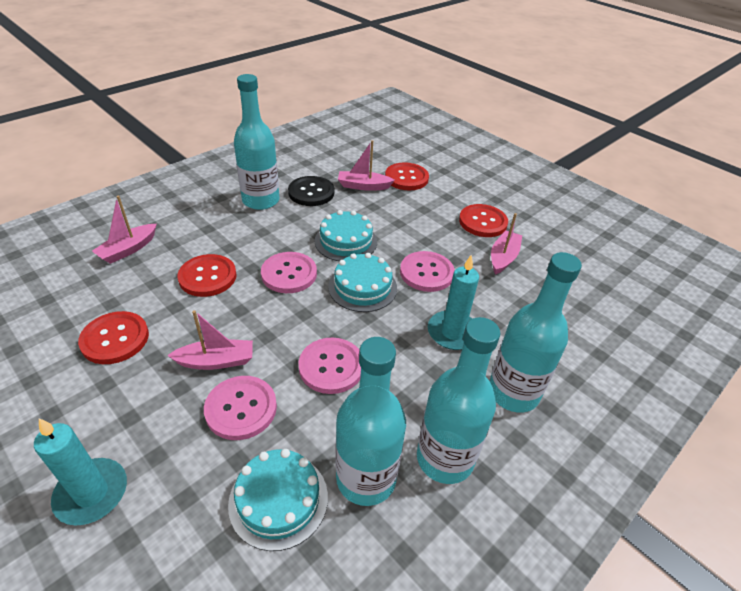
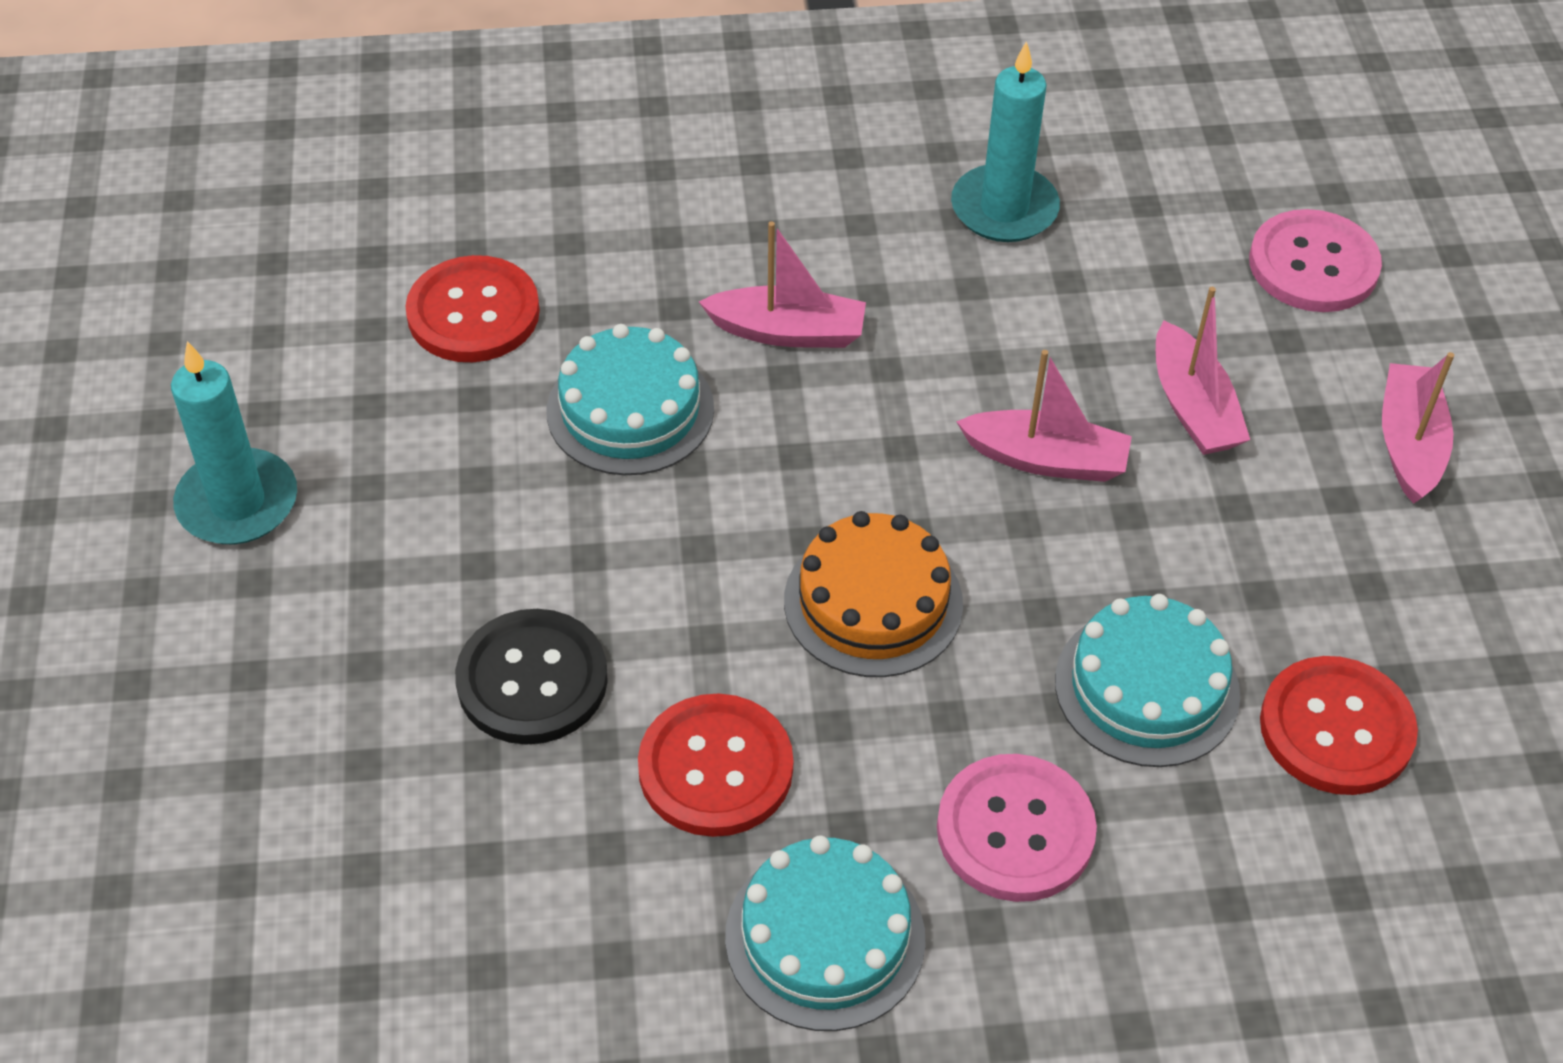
orange cake: 0 -> 1
pink button: 4 -> 2
red button: 4 -> 3
turquoise bottle: 4 -> 0

